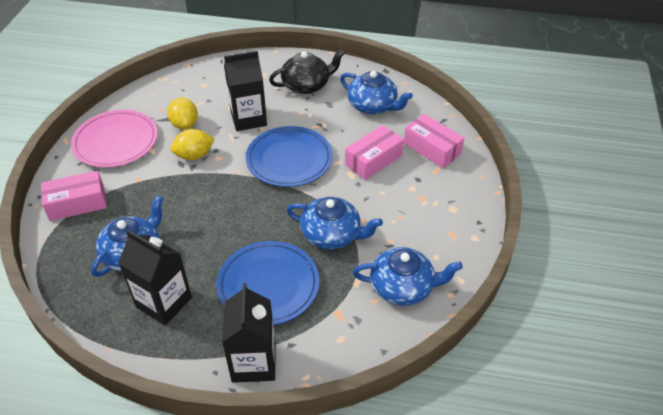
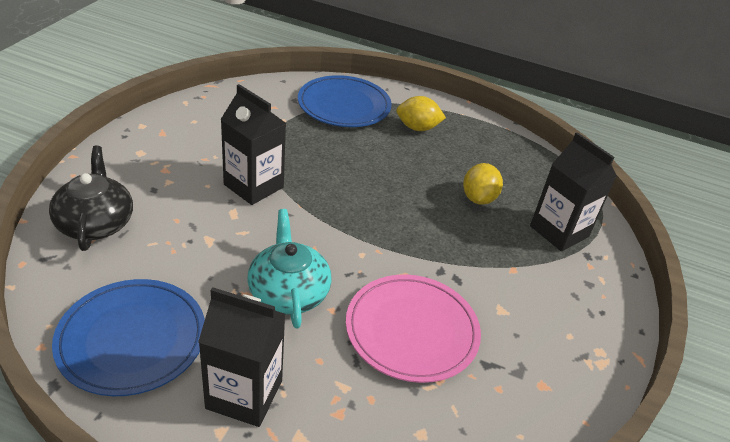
blue teapot: 4 -> 0
pink box: 3 -> 0
turquoise teapot: 0 -> 1

